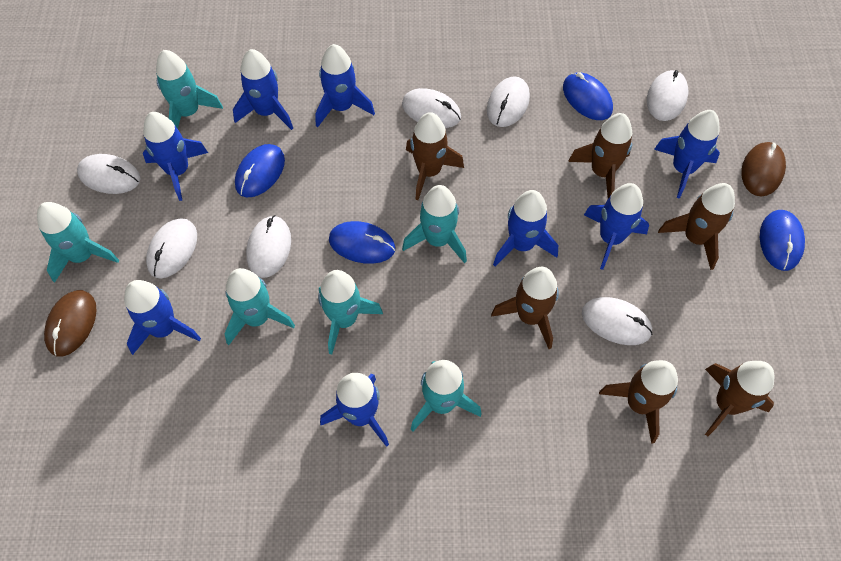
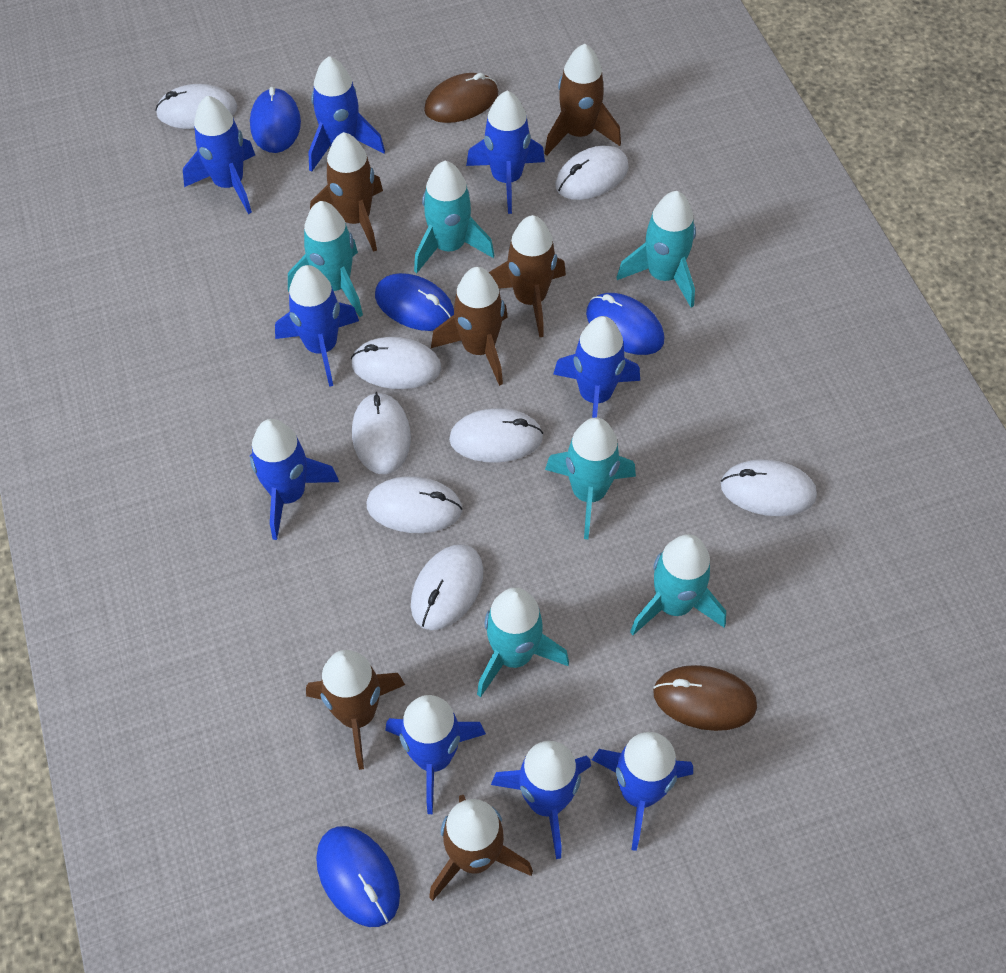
blue rocket: 8 -> 9
white mouse: 7 -> 8

